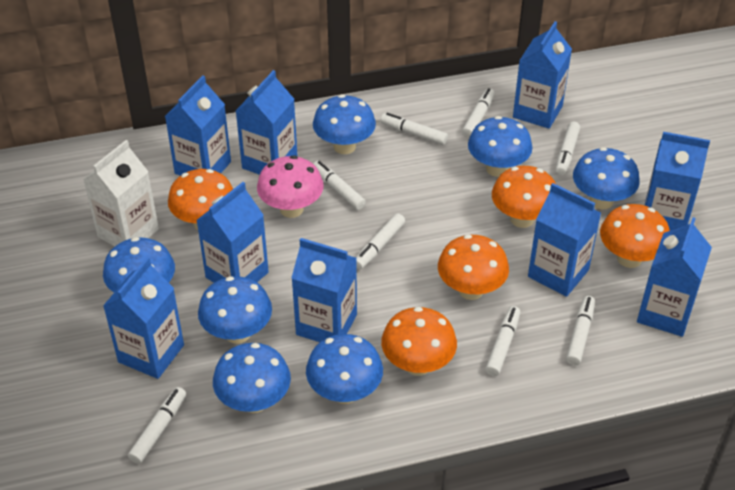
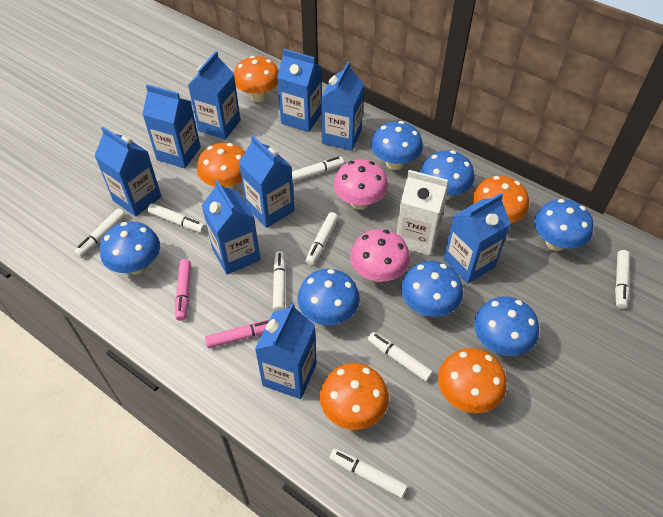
pink marker: 0 -> 2
pink mushroom: 1 -> 2

